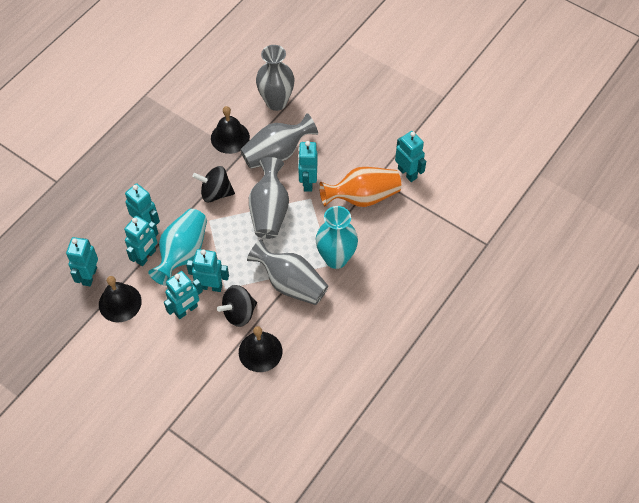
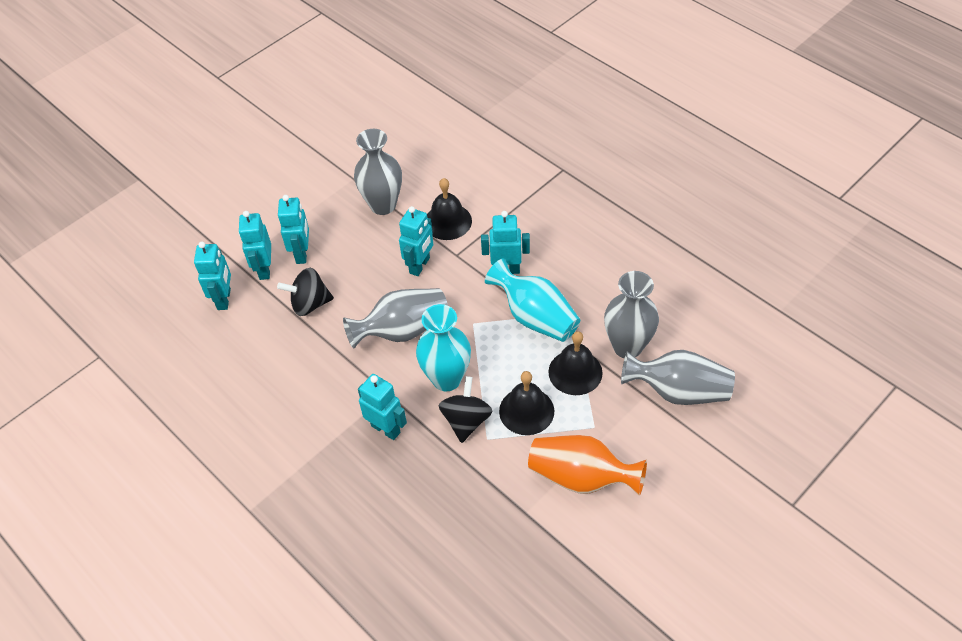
turquoise robot: 7 -> 6

